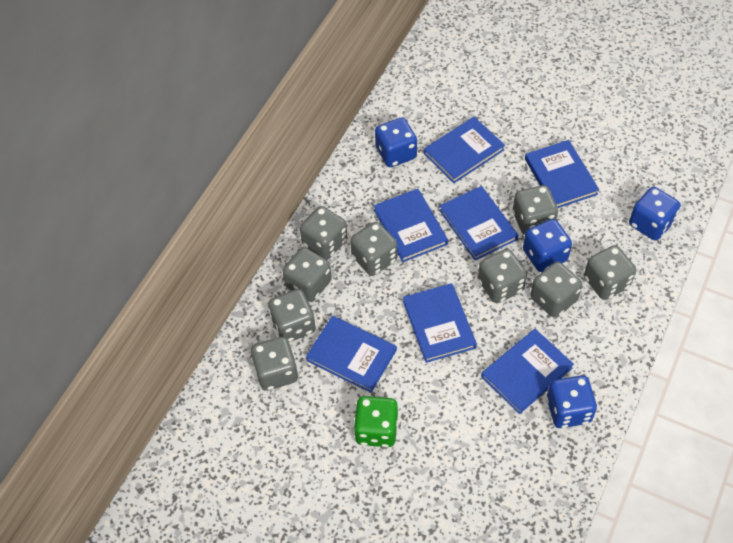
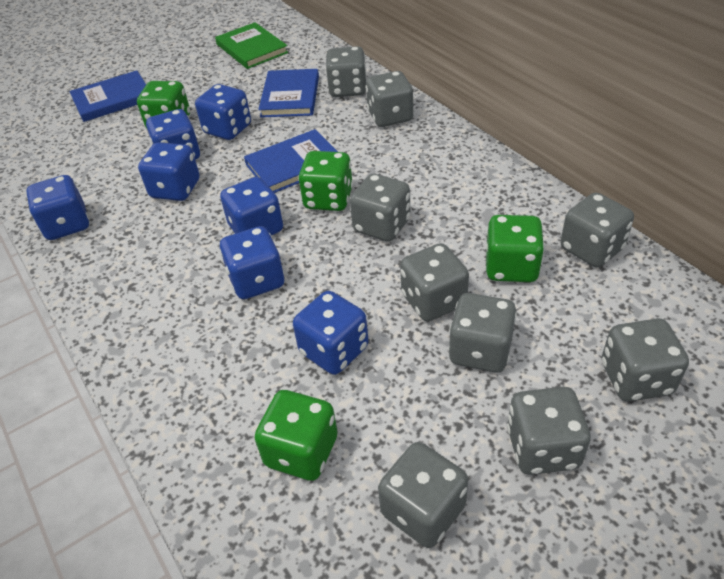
blue book: 7 -> 3
blue dice: 4 -> 7
green book: 0 -> 1
green dice: 1 -> 4

